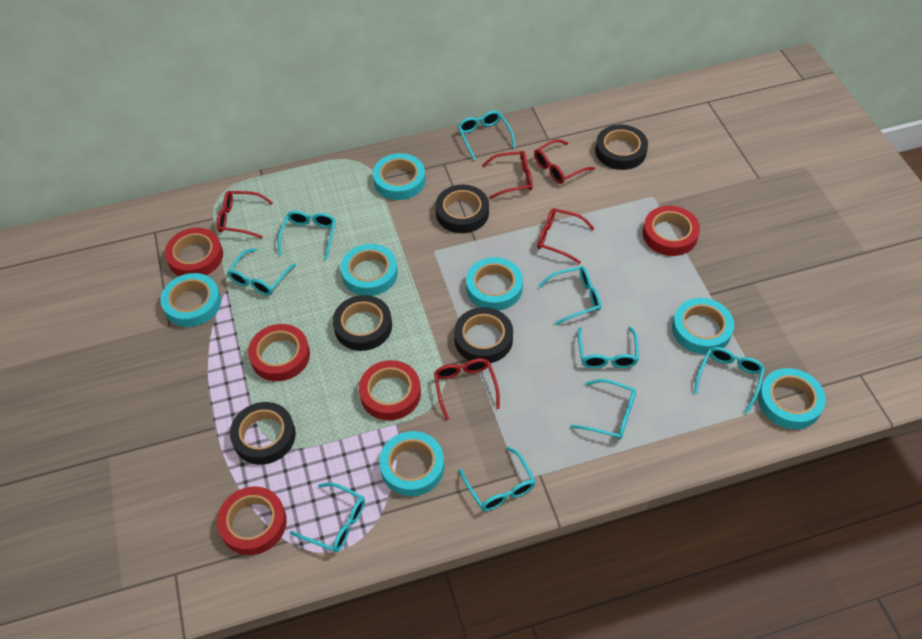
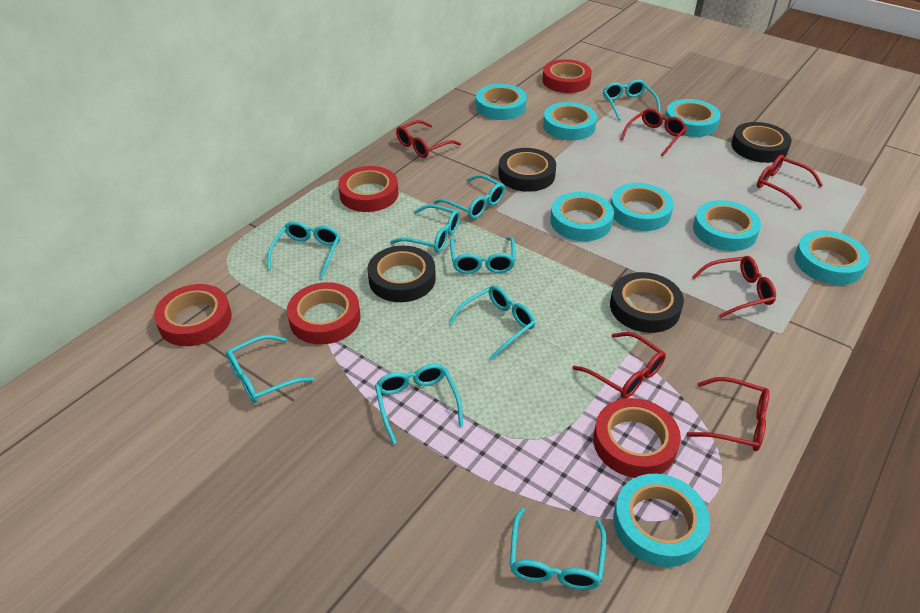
black tape: 5 -> 4
red glasses: 5 -> 6
turquoise tape: 7 -> 8

